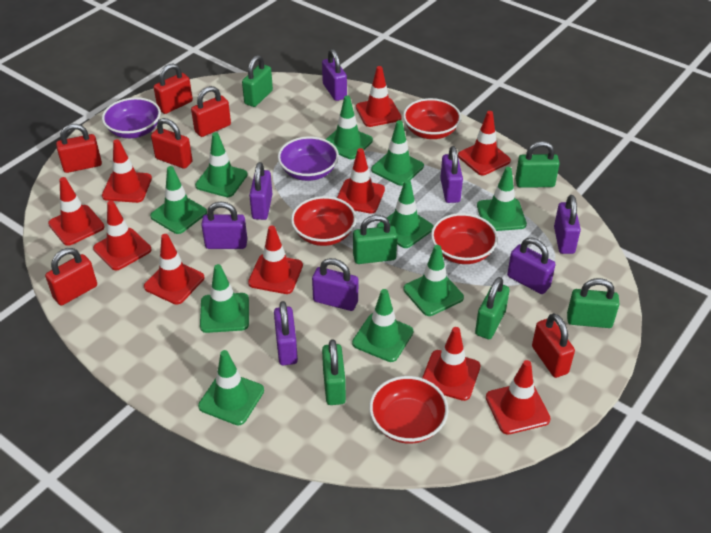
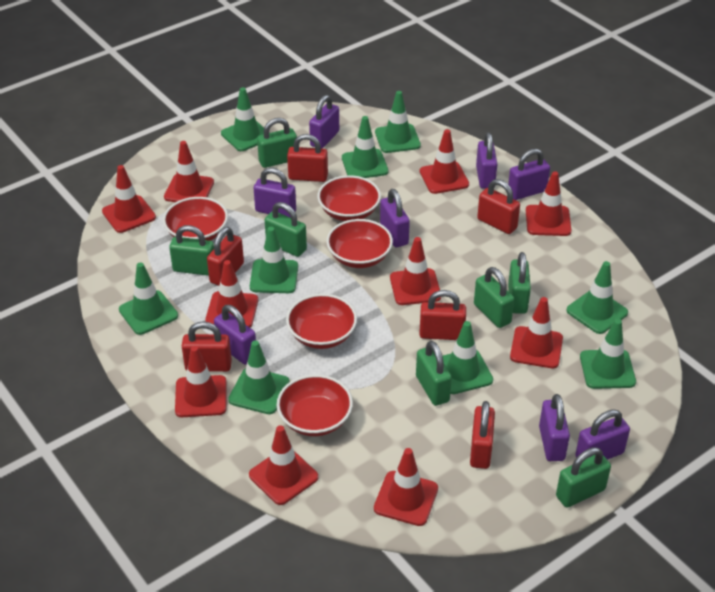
green padlock: 6 -> 7
green traffic cone: 10 -> 9
purple bowl: 2 -> 0
red bowl: 4 -> 5

